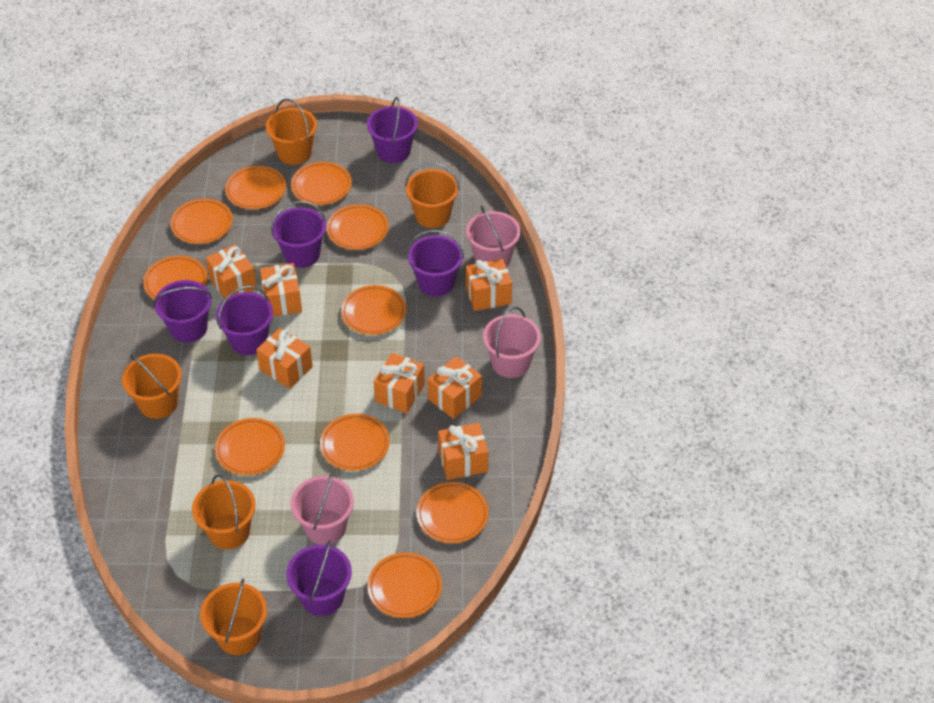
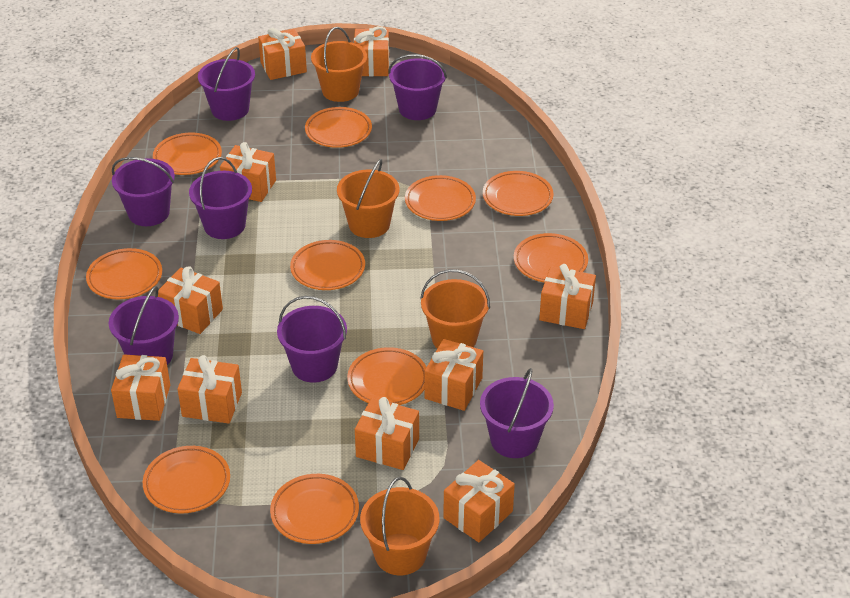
orange bucket: 5 -> 4
orange gift: 7 -> 10
pink bucket: 3 -> 0
purple bucket: 6 -> 7

